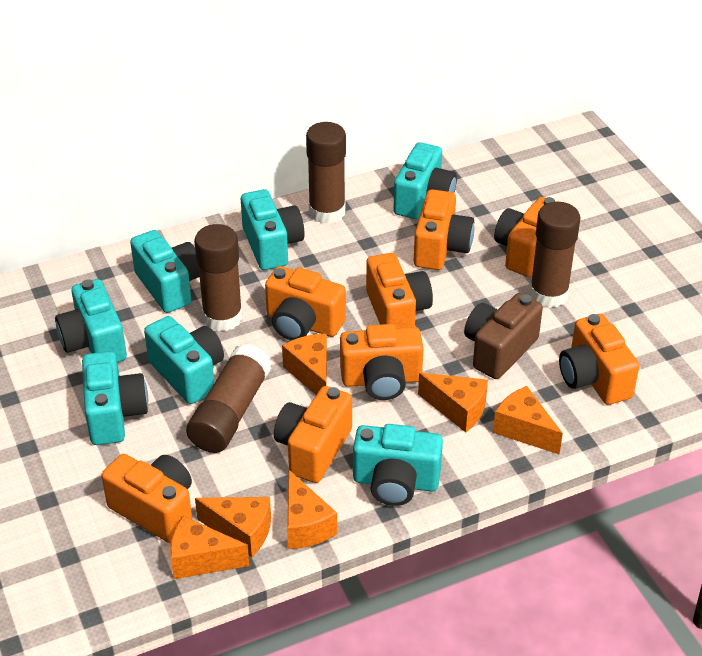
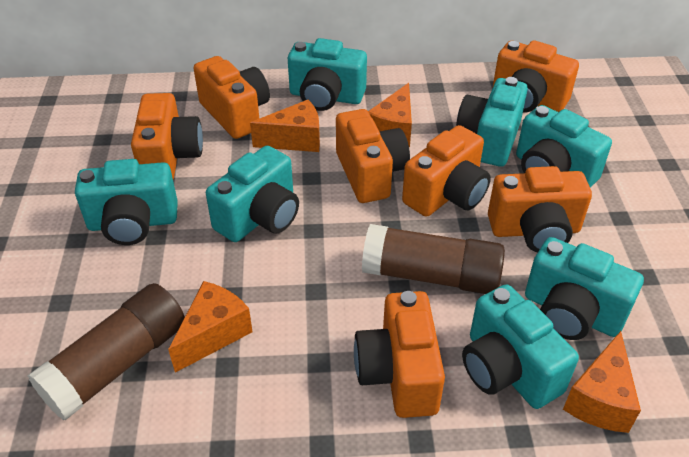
brown camera: 1 -> 0
brown glue stick: 4 -> 2
orange camera: 8 -> 7
orange cheese: 6 -> 4

